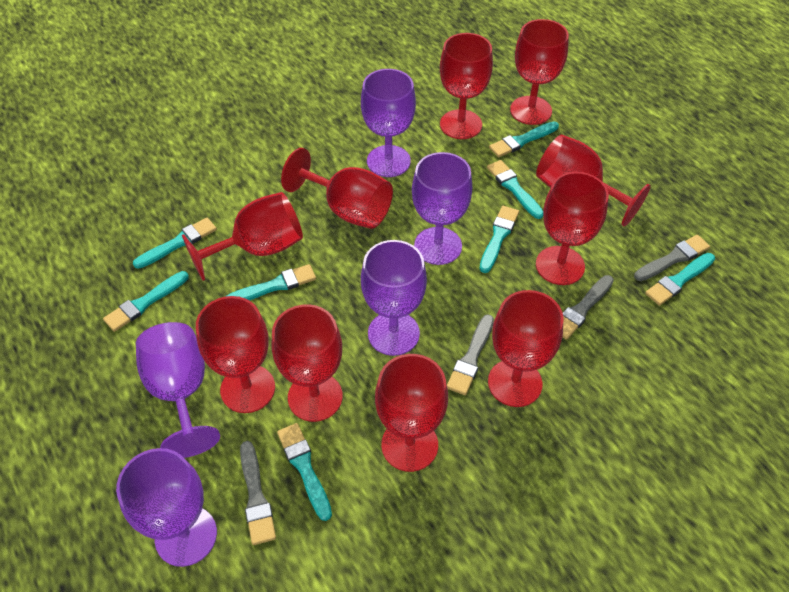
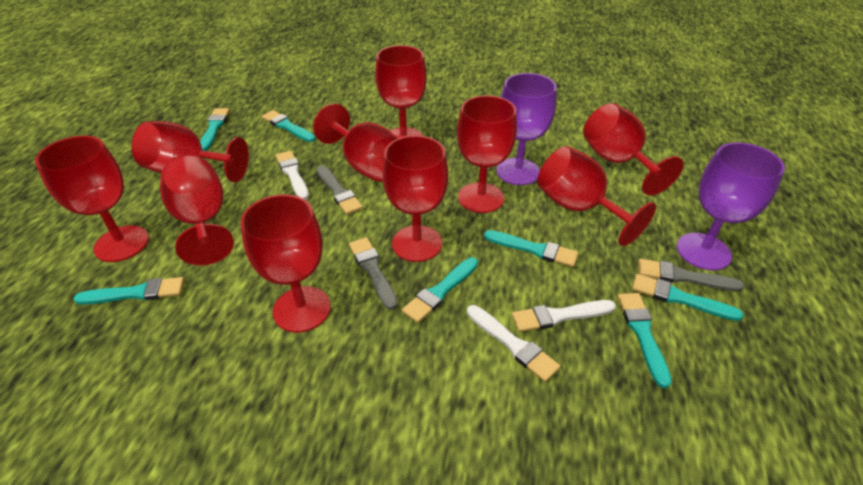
grey brush: 4 -> 3
purple goblet: 5 -> 2
turquoise brush: 8 -> 7
white brush: 0 -> 3

